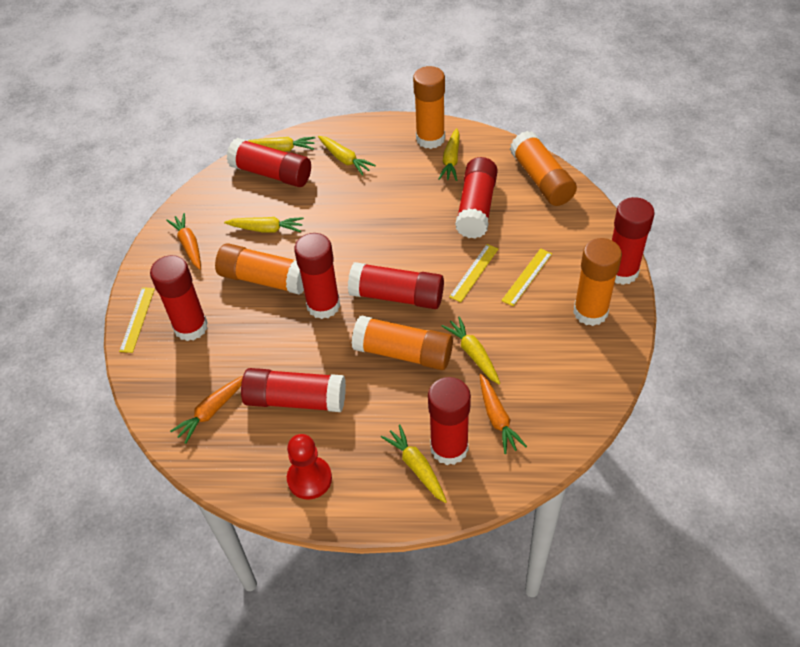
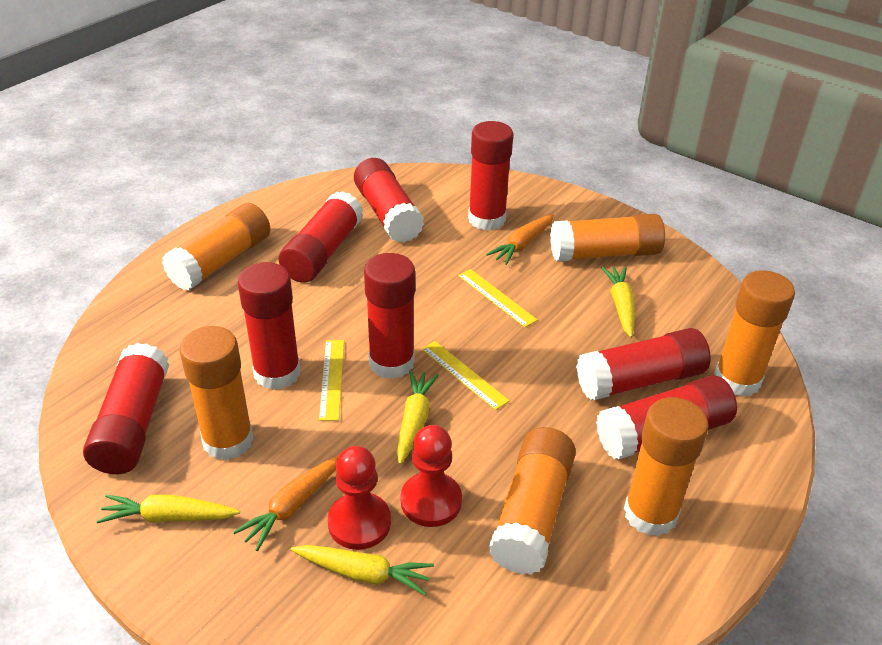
orange carrot: 3 -> 2
orange glue stick: 5 -> 6
red pawn: 1 -> 2
yellow carrot: 6 -> 4

